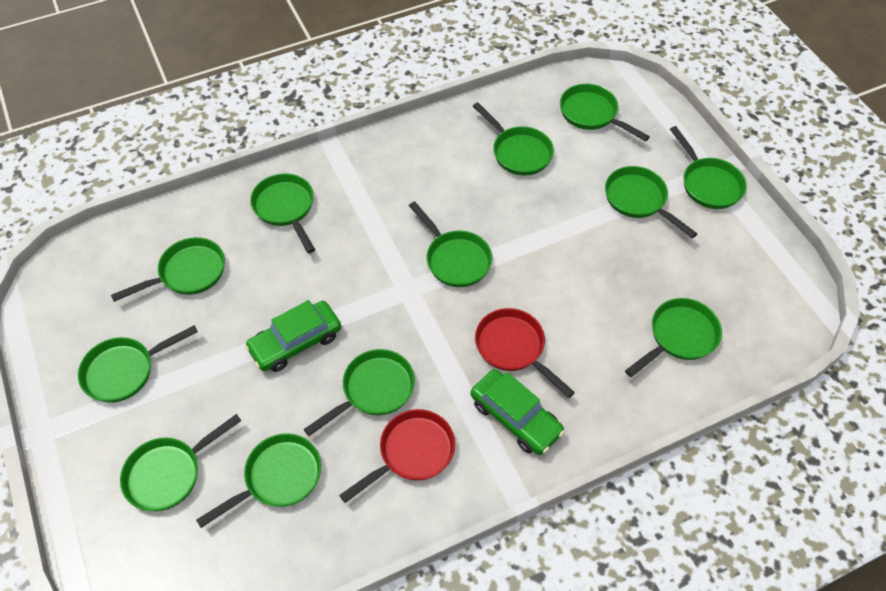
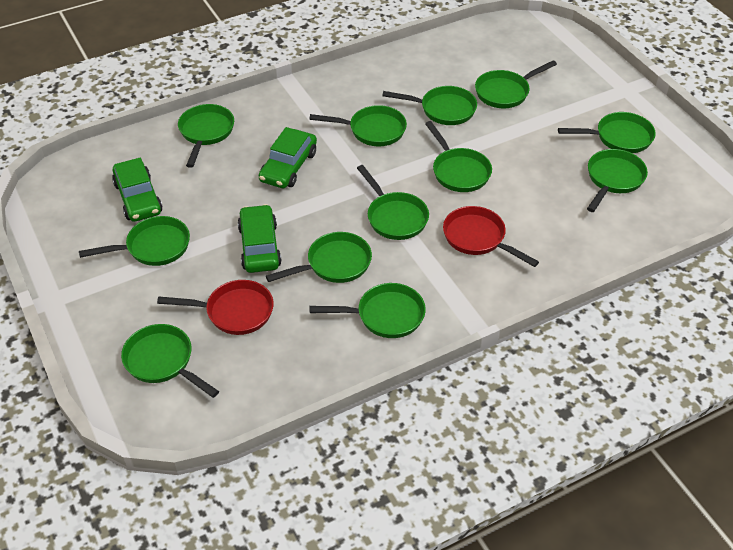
green car: 2 -> 3

